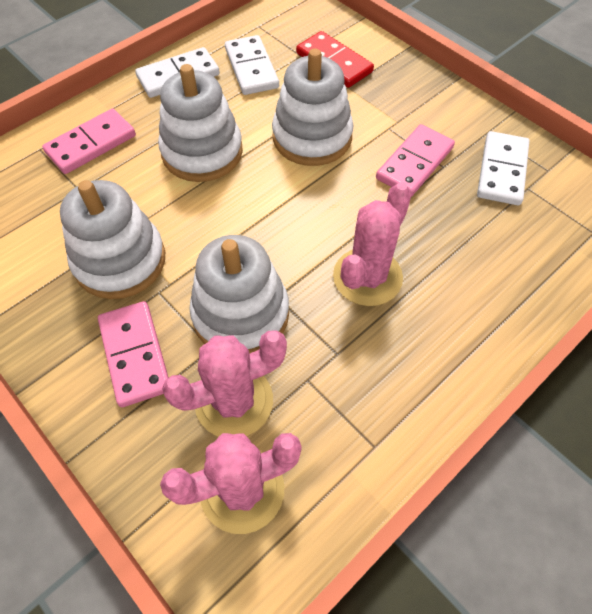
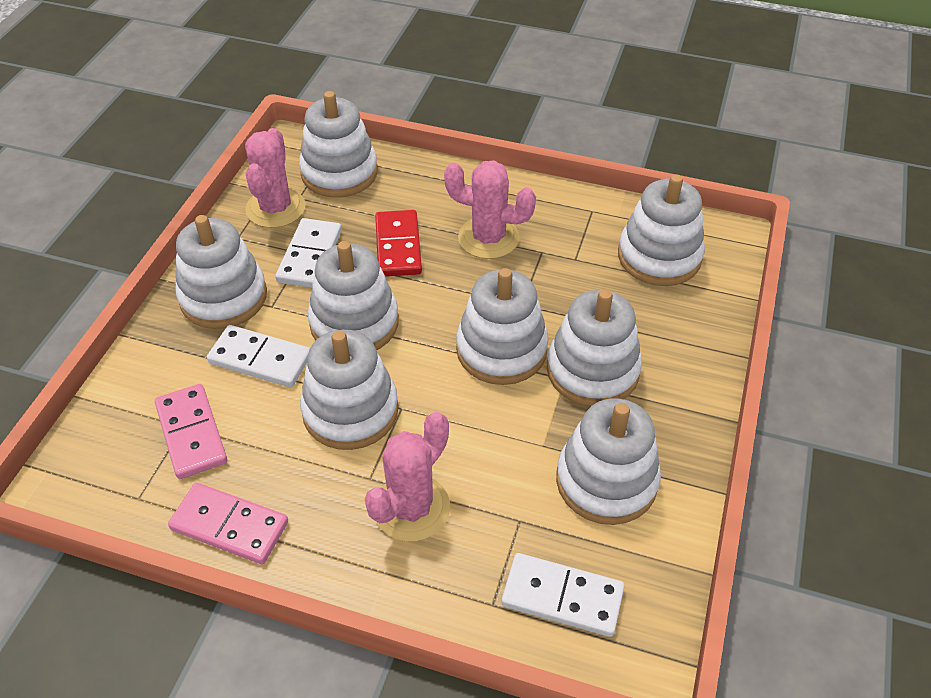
pink domino: 3 -> 2
white stacking toy: 4 -> 8

